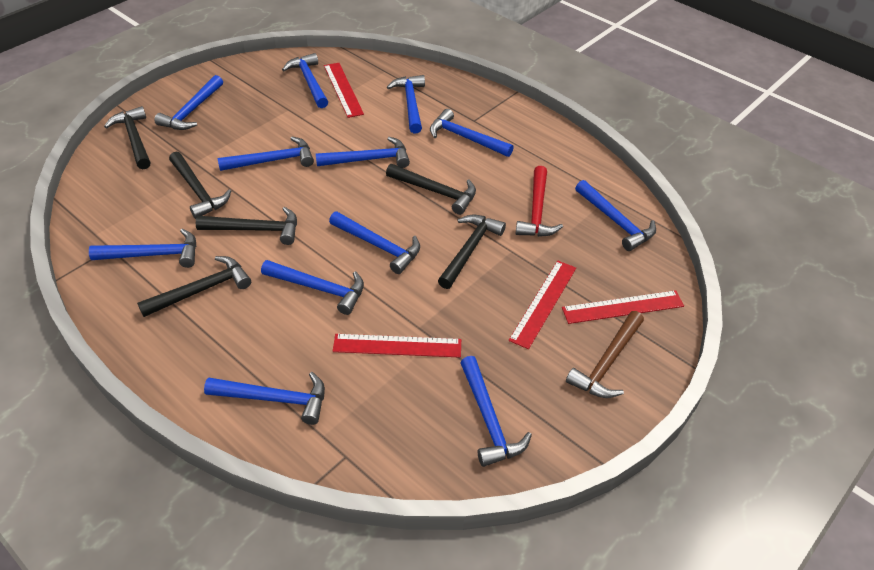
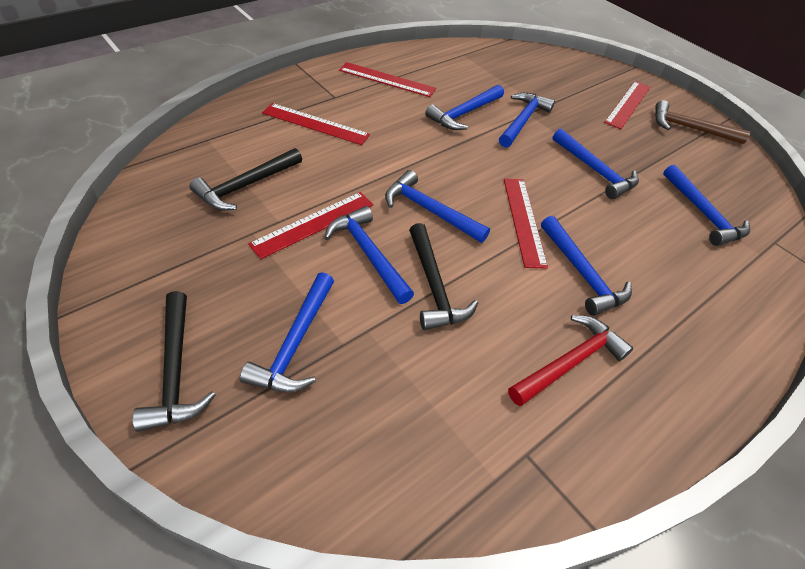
black hammer: 6 -> 3
blue hammer: 12 -> 8
red ruler: 4 -> 5

